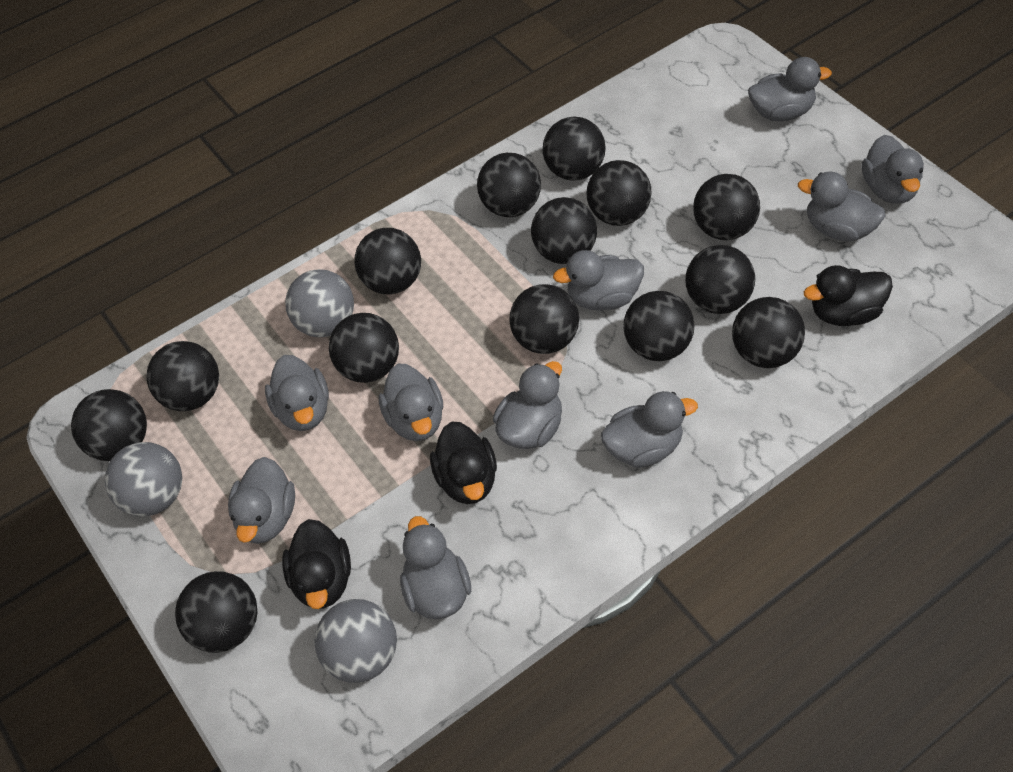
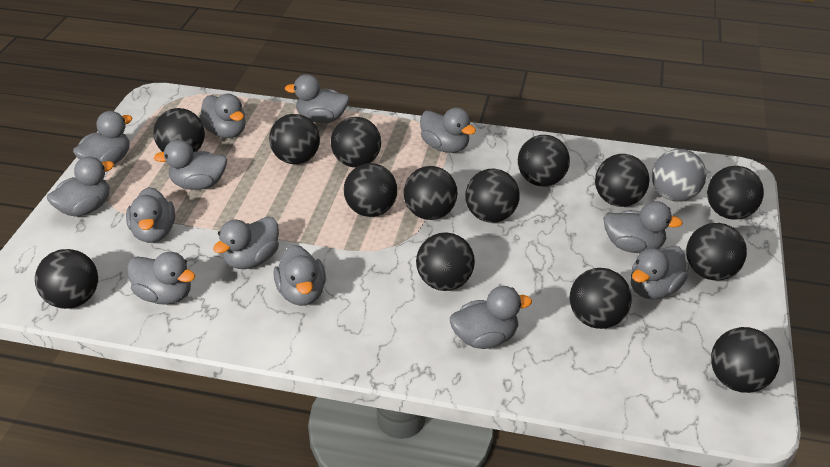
black duck: 3 -> 0
grey ball: 3 -> 1
grey duck: 10 -> 13

